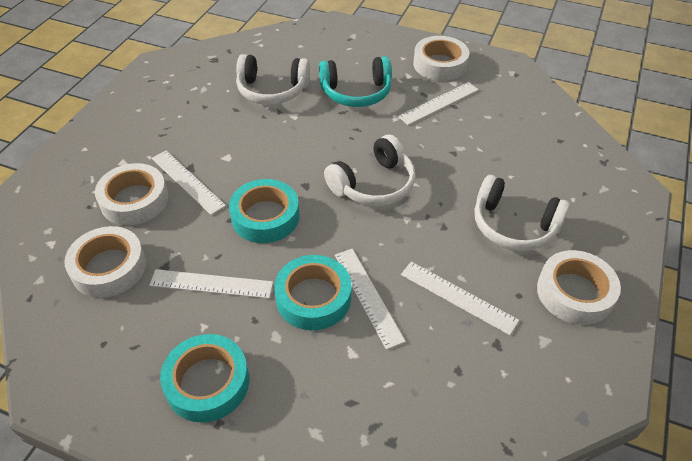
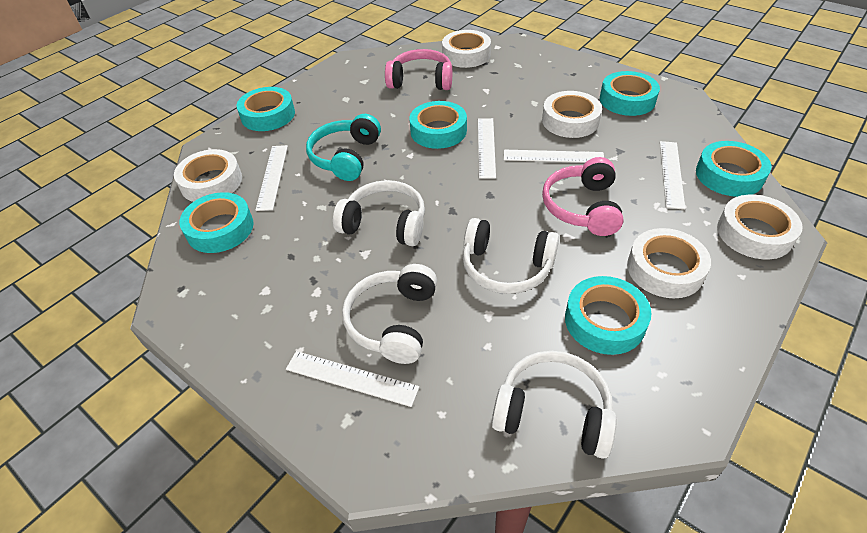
pink headphones: 0 -> 2
turquoise tape: 3 -> 6
white headphones: 3 -> 4
white tape: 4 -> 5

